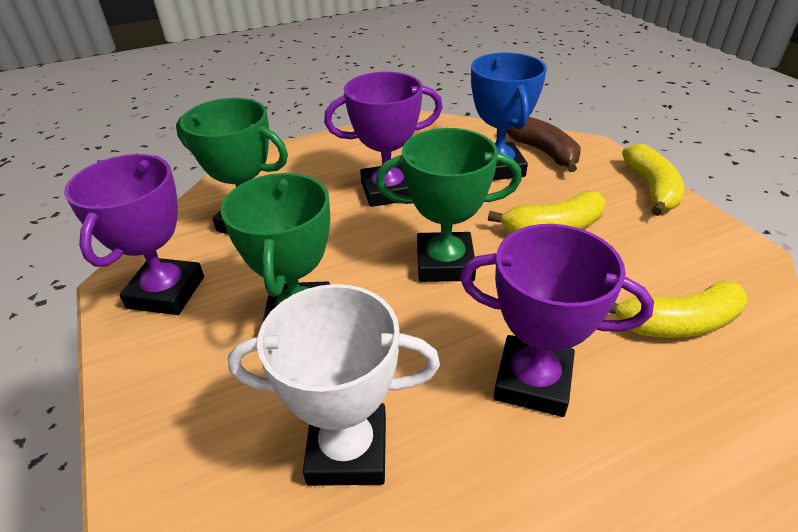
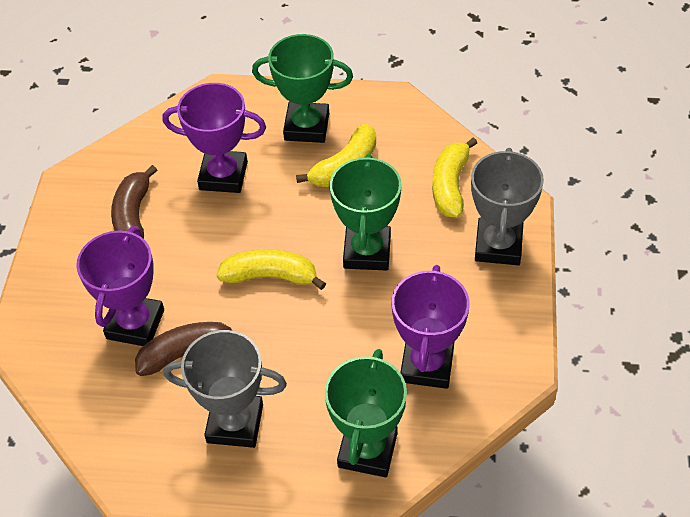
blue trophy: 1 -> 0
brown banana: 1 -> 2
grey trophy: 0 -> 2
white trophy: 1 -> 0

